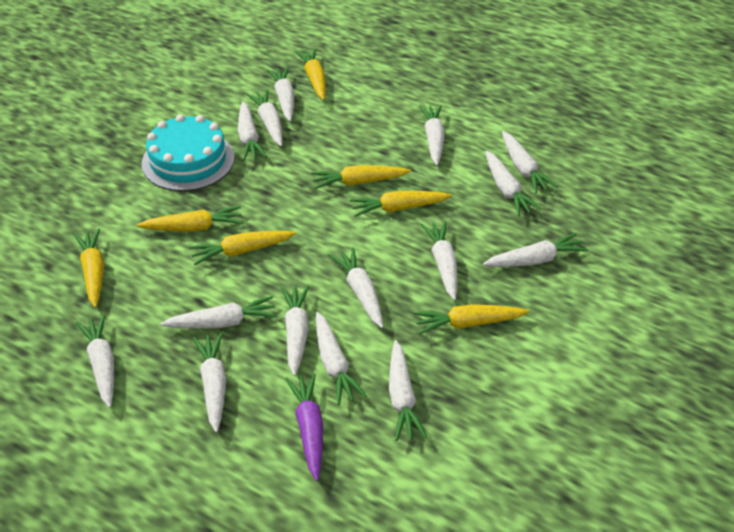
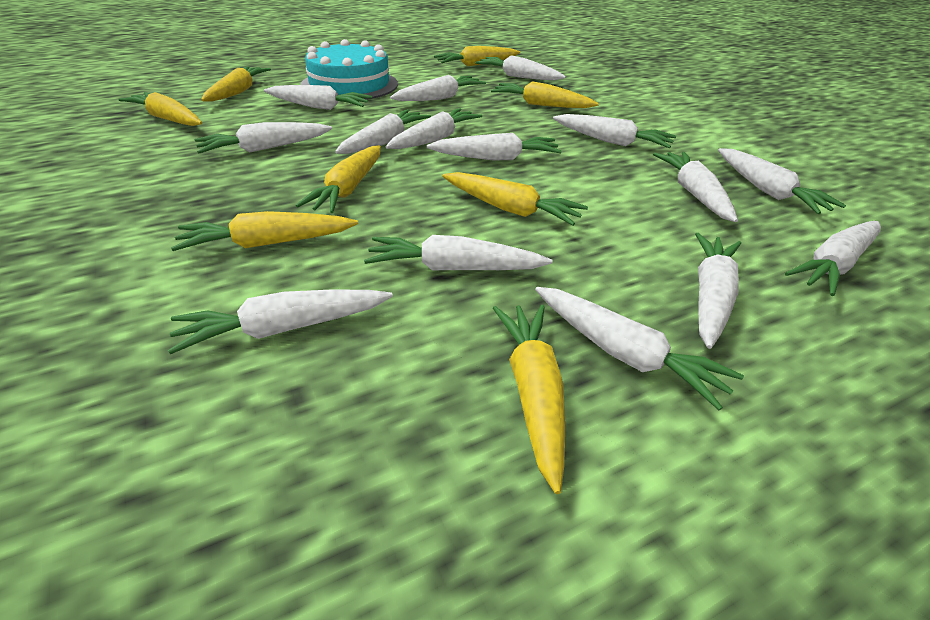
purple carrot: 1 -> 0
yellow carrot: 7 -> 8

